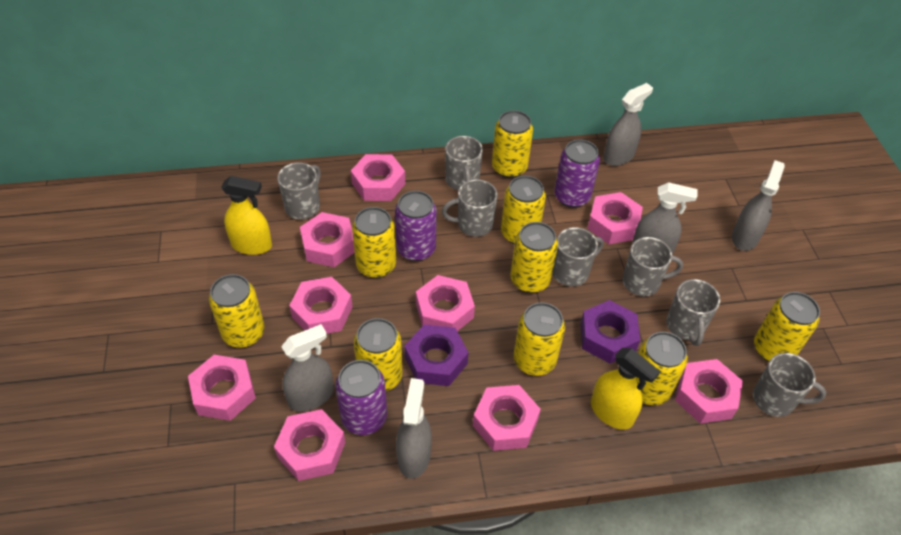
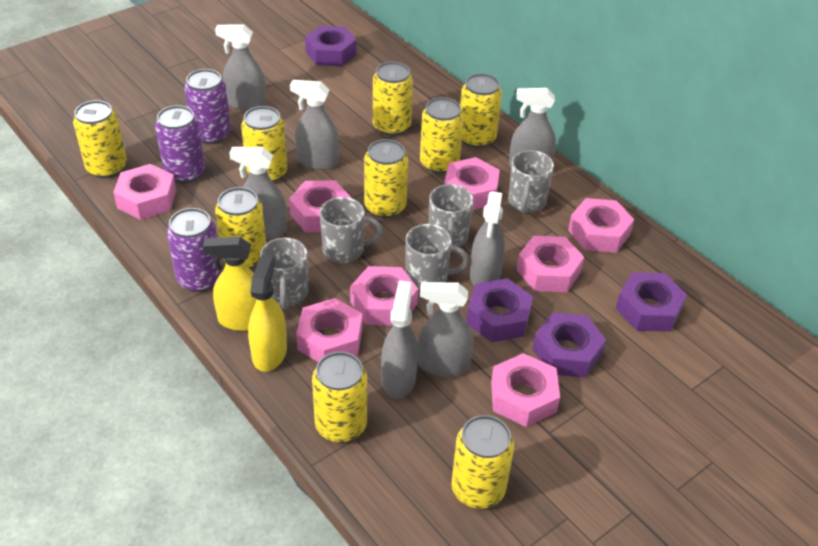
grey mug: 7 -> 5
grey spray bottle: 5 -> 7
pink nut: 9 -> 8
purple nut: 2 -> 4

